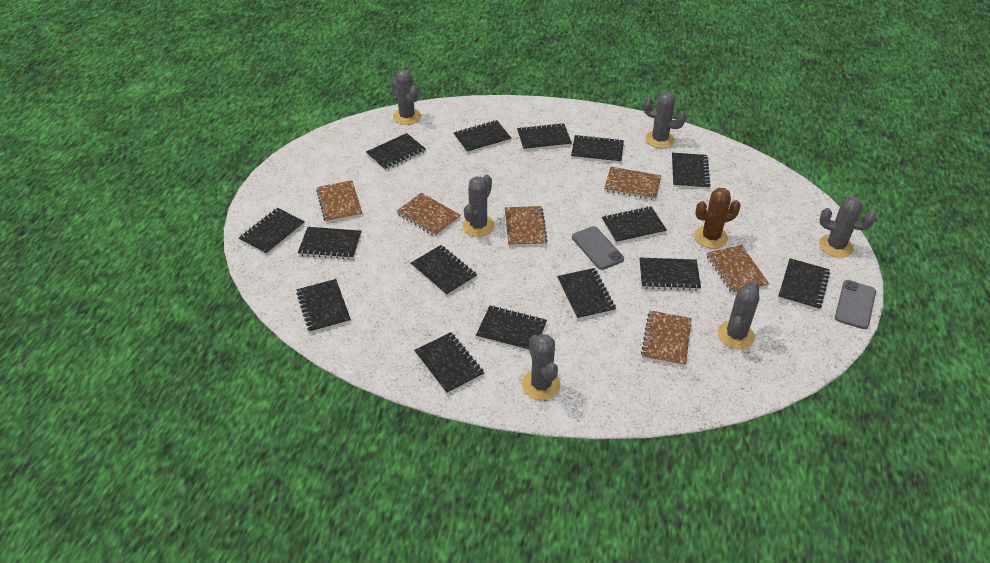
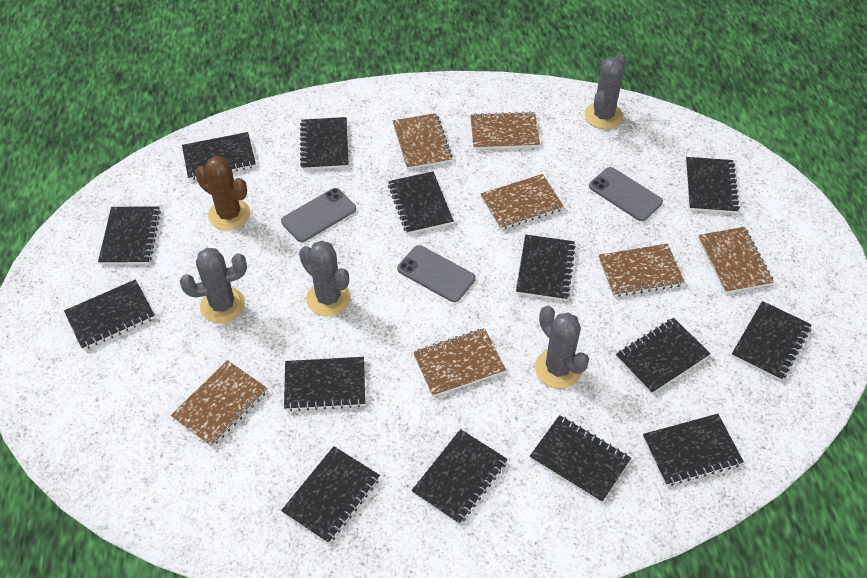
black notebook: 15 -> 14
brown notebook: 6 -> 7
grey cactus: 6 -> 4
grey phone: 2 -> 3

